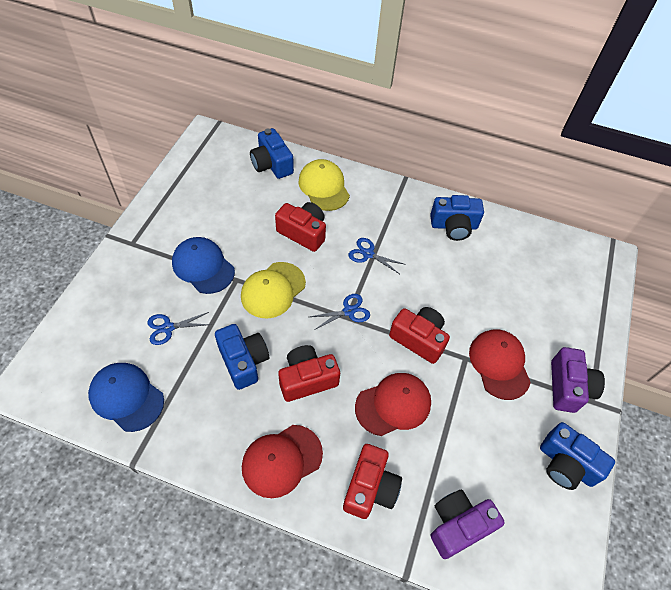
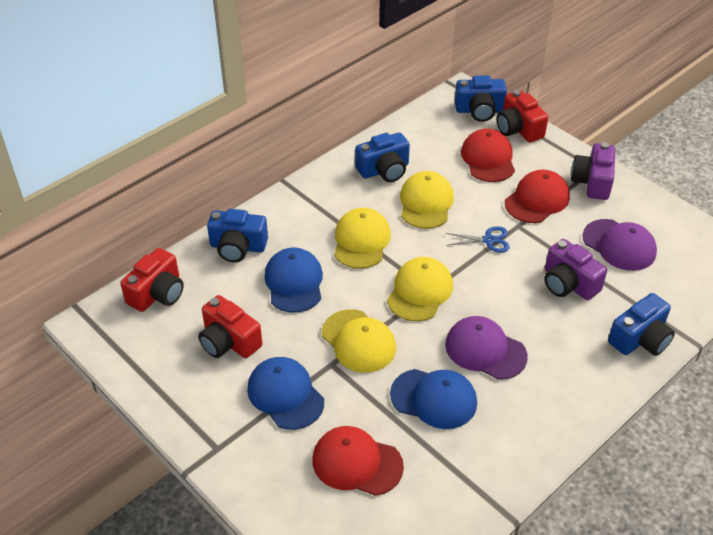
blue cap: 2 -> 3
blue scissors: 3 -> 1
purple cap: 0 -> 2
red camera: 4 -> 3
yellow cap: 2 -> 4

